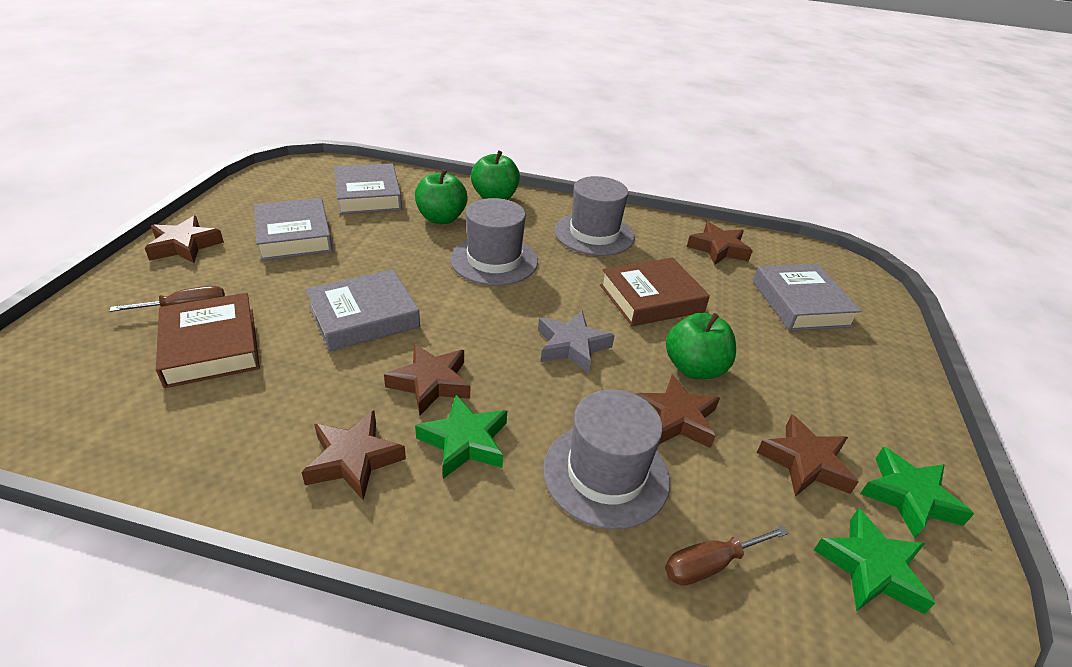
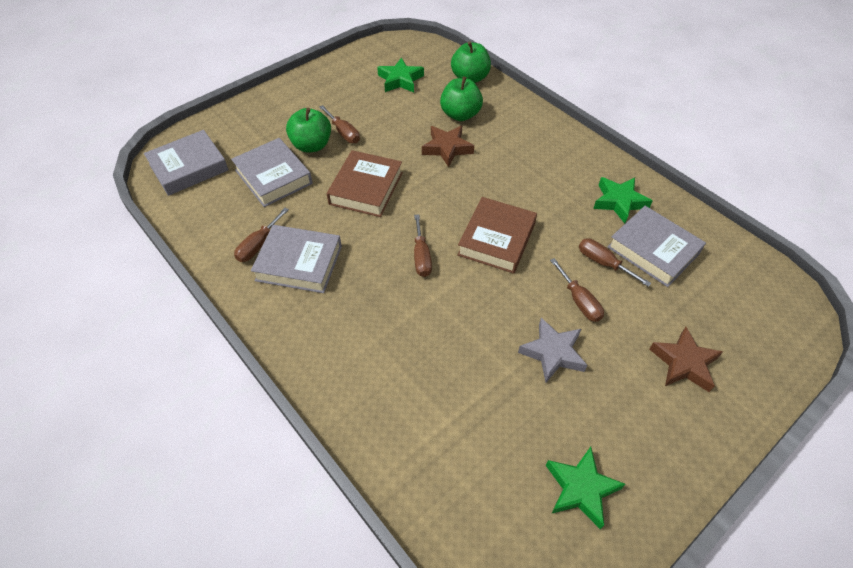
brown screwdriver: 2 -> 5
brown star: 6 -> 2
grey hat: 3 -> 0

